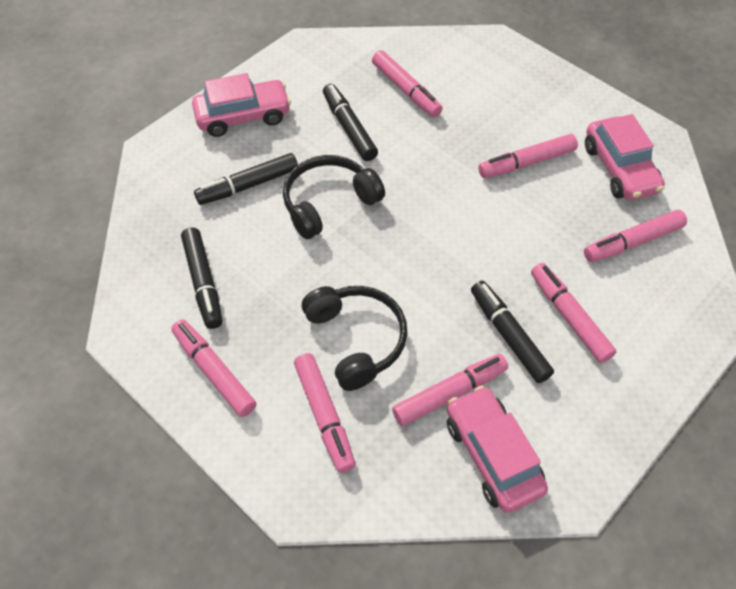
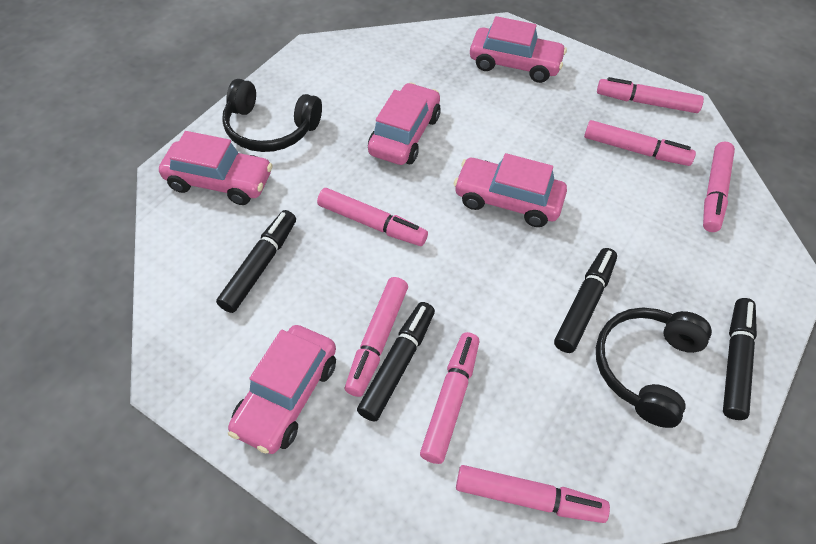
pink car: 3 -> 5

